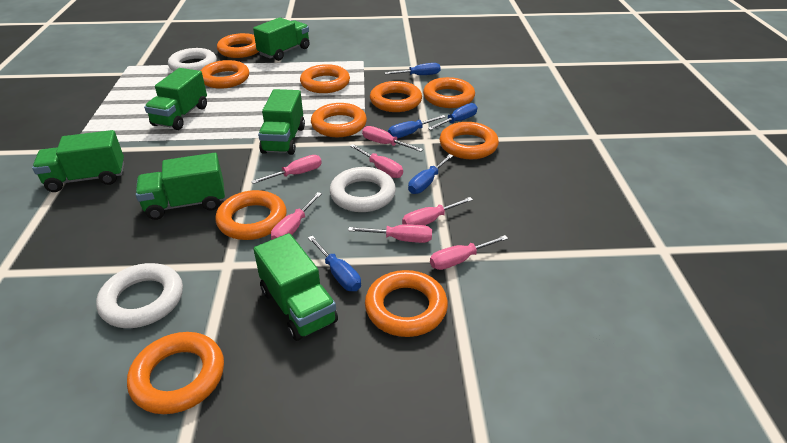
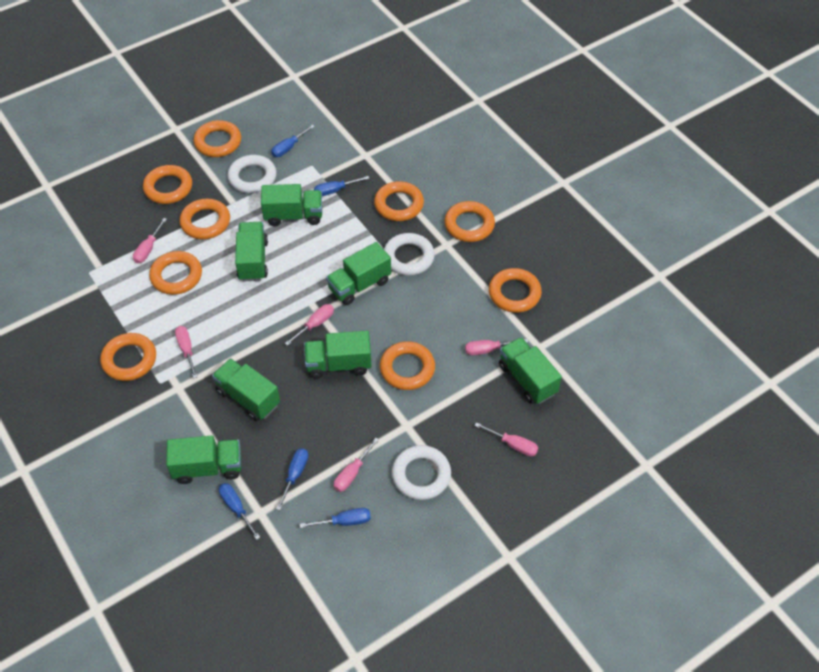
green truck: 6 -> 7
orange ring: 10 -> 9
pink screwdriver: 7 -> 6

